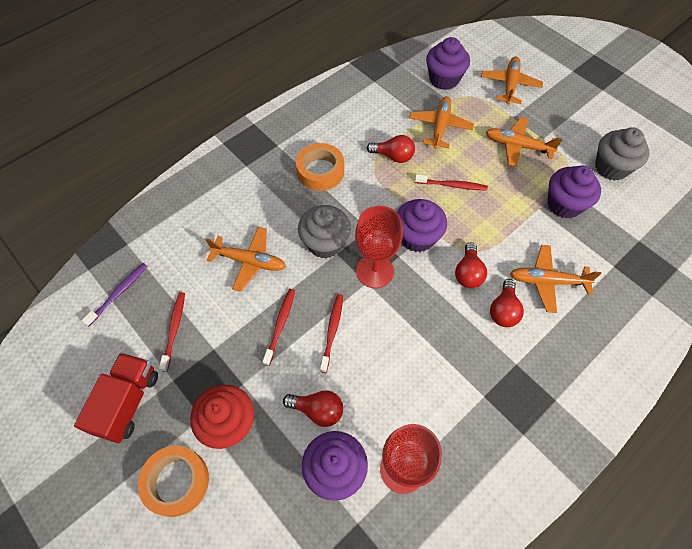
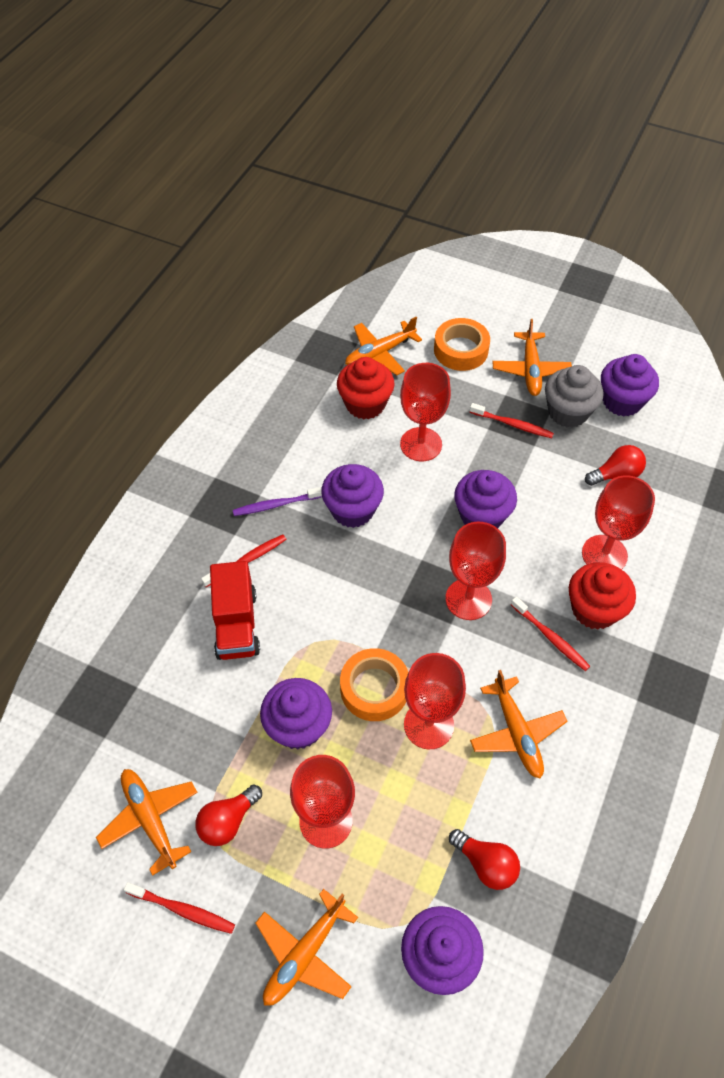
grey cupcake: 2 -> 1
purple cupcake: 4 -> 5
red cupcake: 1 -> 2
red goblet: 2 -> 5
red light bulb: 4 -> 3

